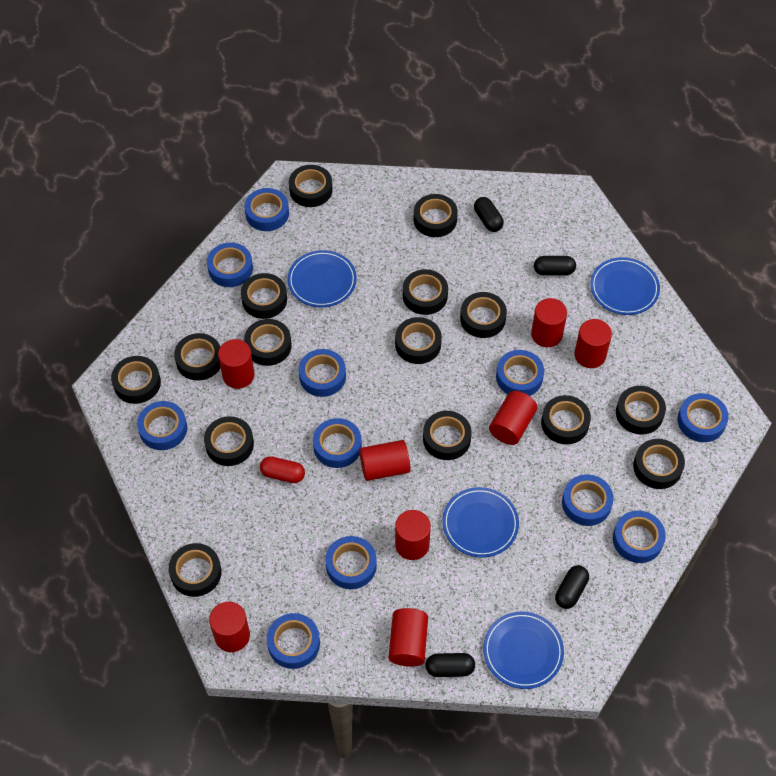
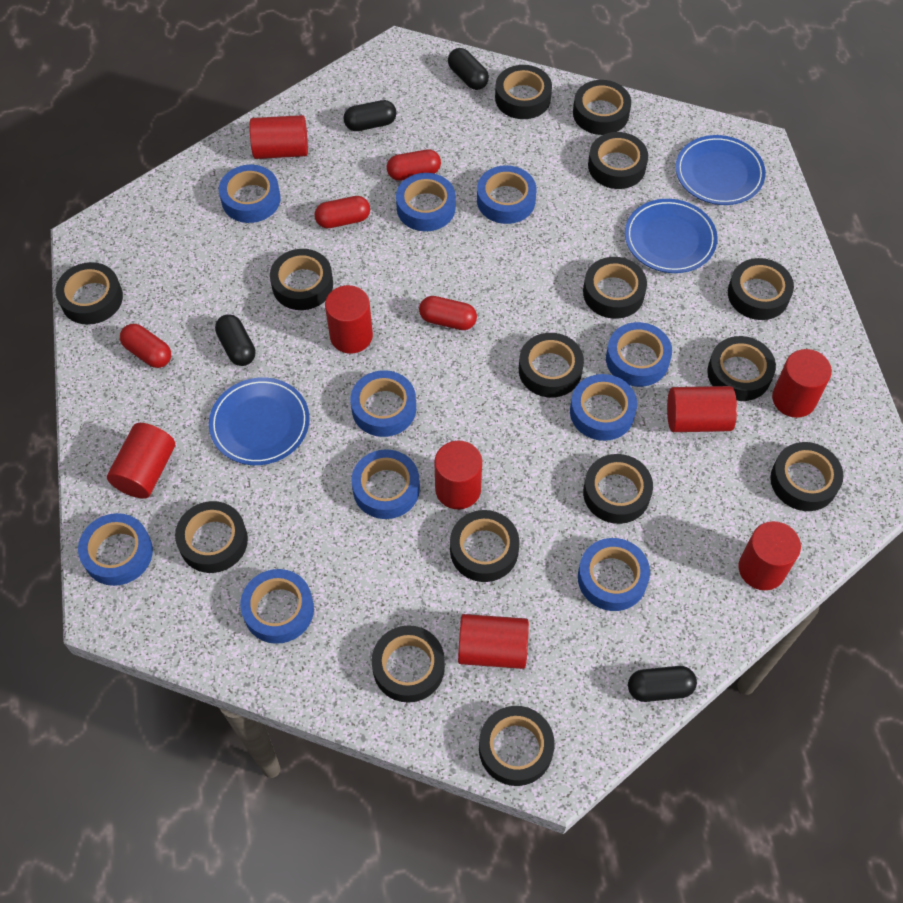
blue plate: 4 -> 3
blue tape: 11 -> 10
red capsule: 1 -> 4

